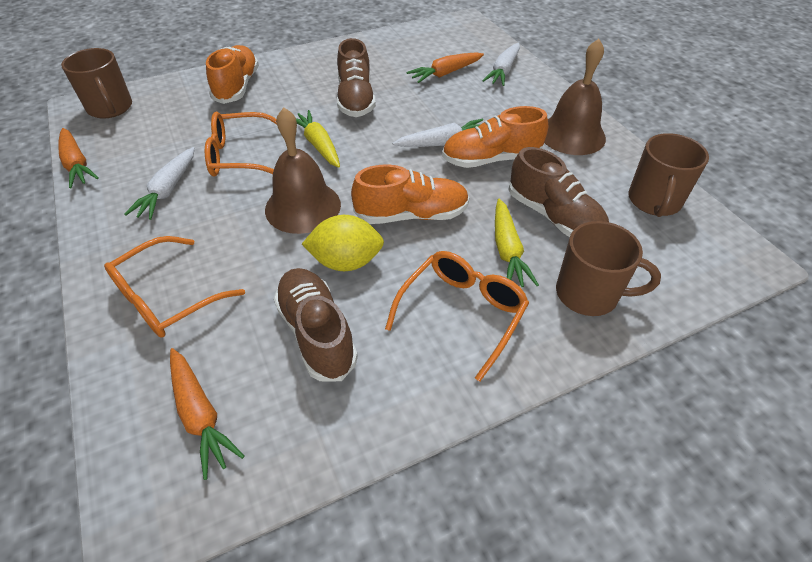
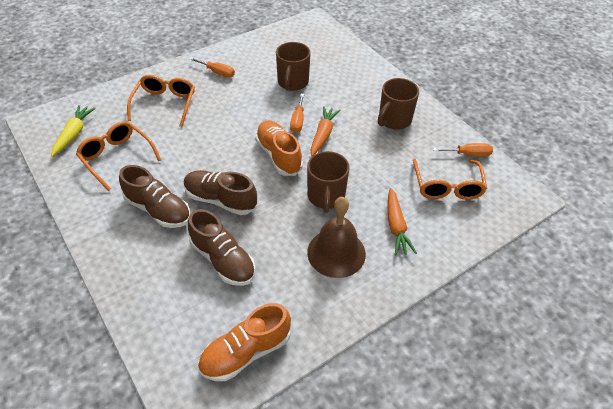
brown bell: 2 -> 1
orange carrot: 3 -> 2
orange screwdriver: 0 -> 3
orange shoe: 3 -> 2
white carrot: 3 -> 0
yellow carrot: 2 -> 1
yellow lemon: 1 -> 0

